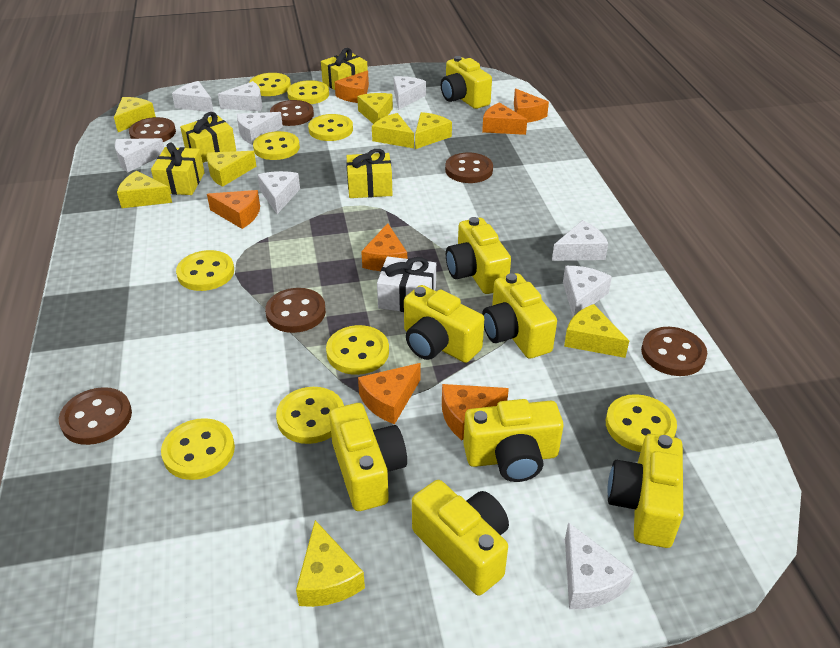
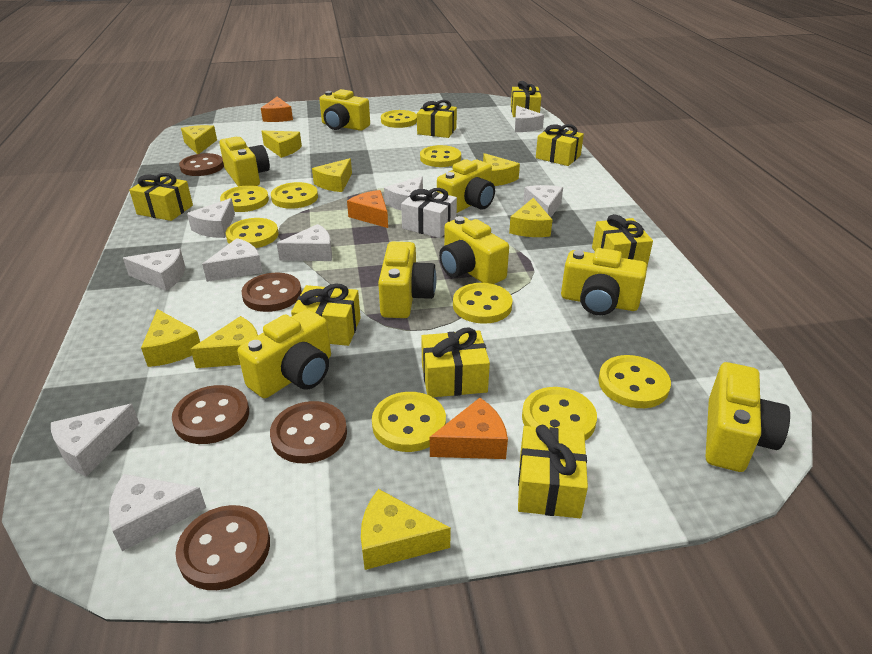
brown button: 6 -> 5
orange cheese: 7 -> 3
yellow gift: 4 -> 8

